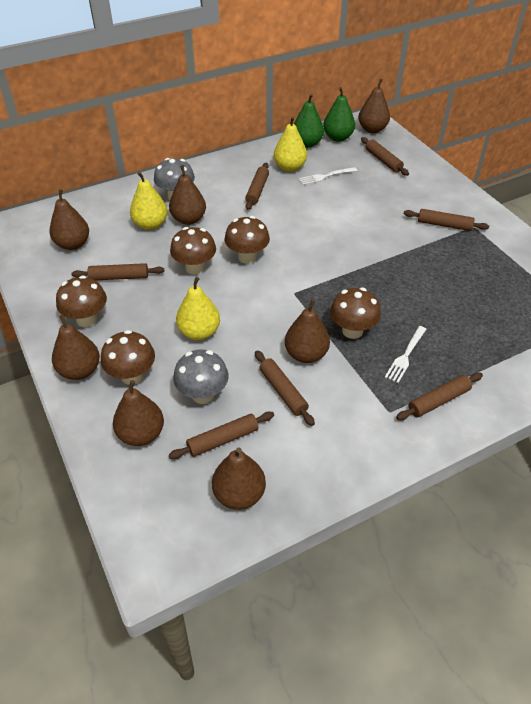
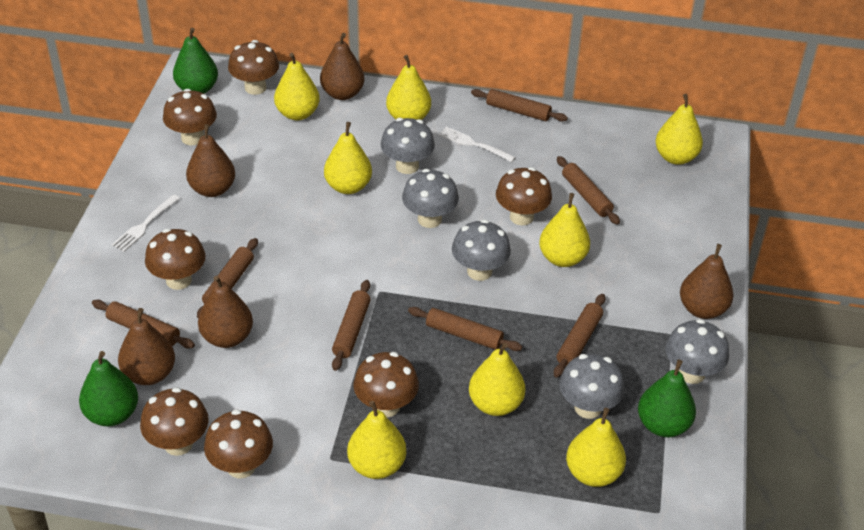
brown mushroom: 5 -> 7
brown pear: 7 -> 5
green pear: 2 -> 3
grey mushroom: 2 -> 5
yellow pear: 3 -> 8

